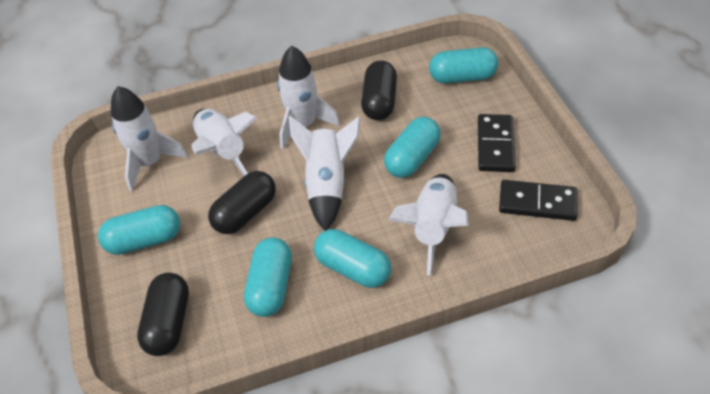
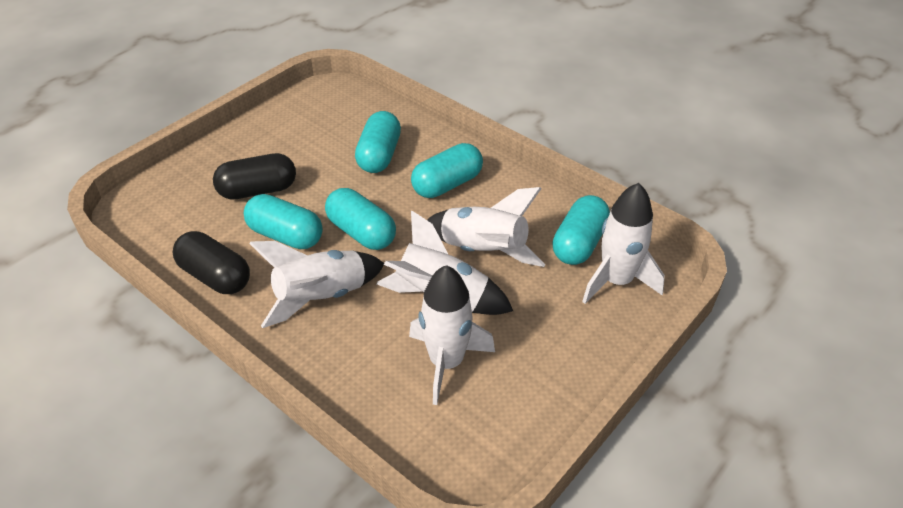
black capsule: 3 -> 2
black domino: 2 -> 0

